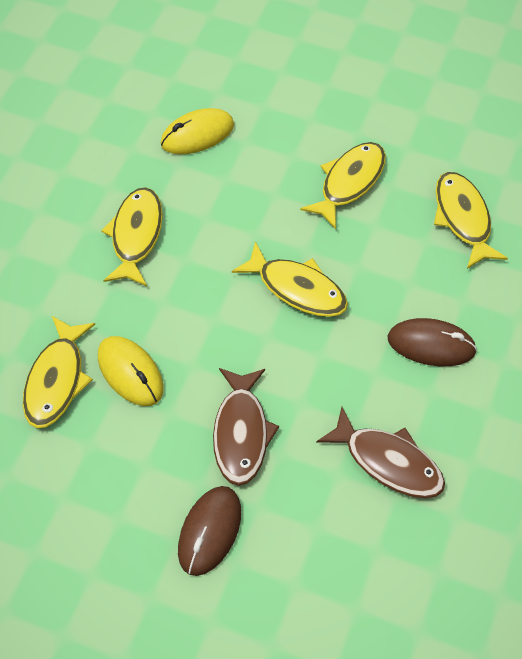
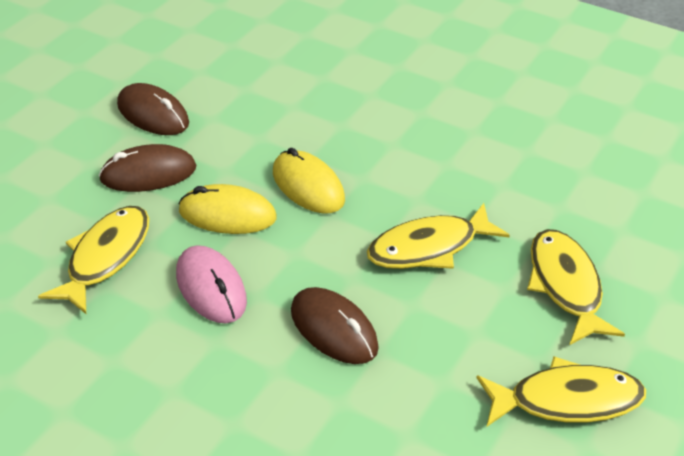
brown fish: 2 -> 0
brown mouse: 2 -> 3
pink mouse: 0 -> 1
yellow fish: 5 -> 4

